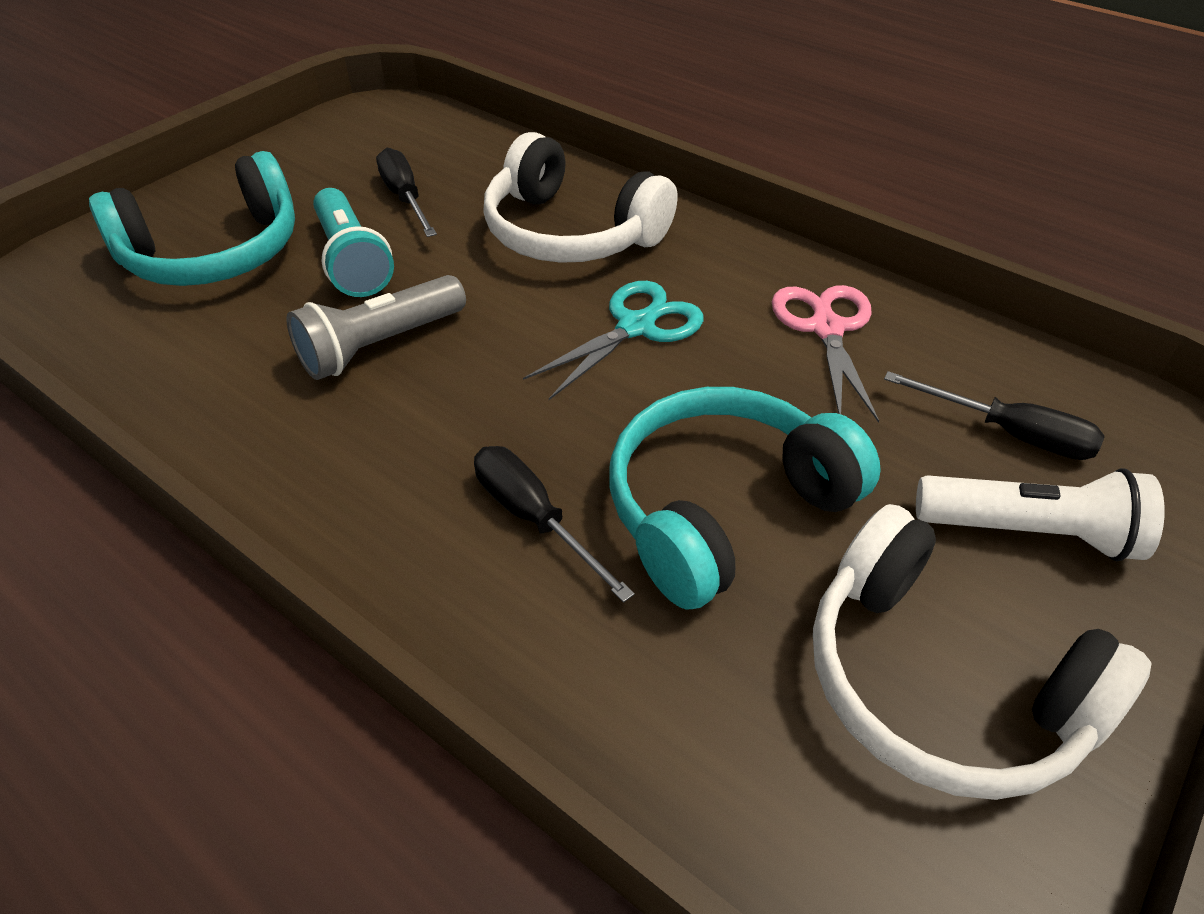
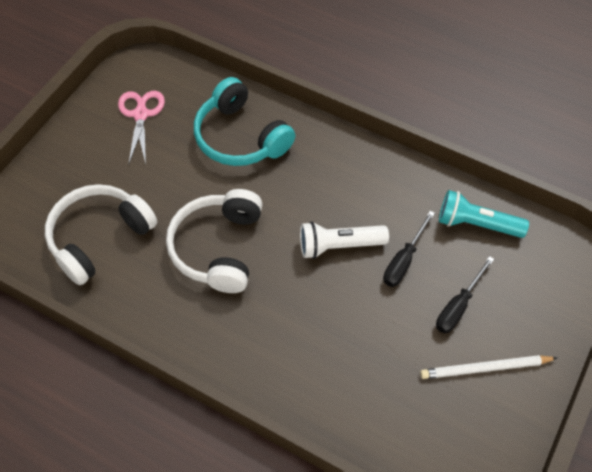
black screwdriver: 3 -> 2
grey flashlight: 1 -> 0
turquoise headphones: 2 -> 1
turquoise scissors: 1 -> 0
white pencil: 0 -> 1

